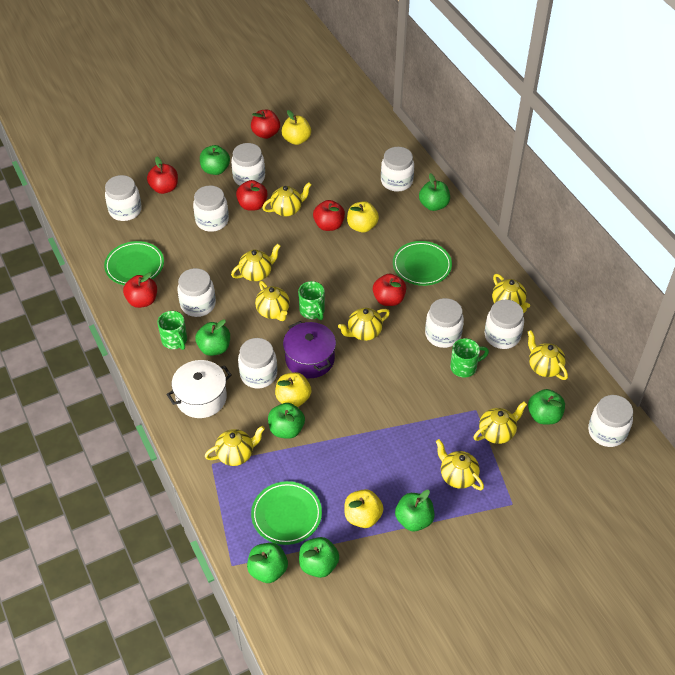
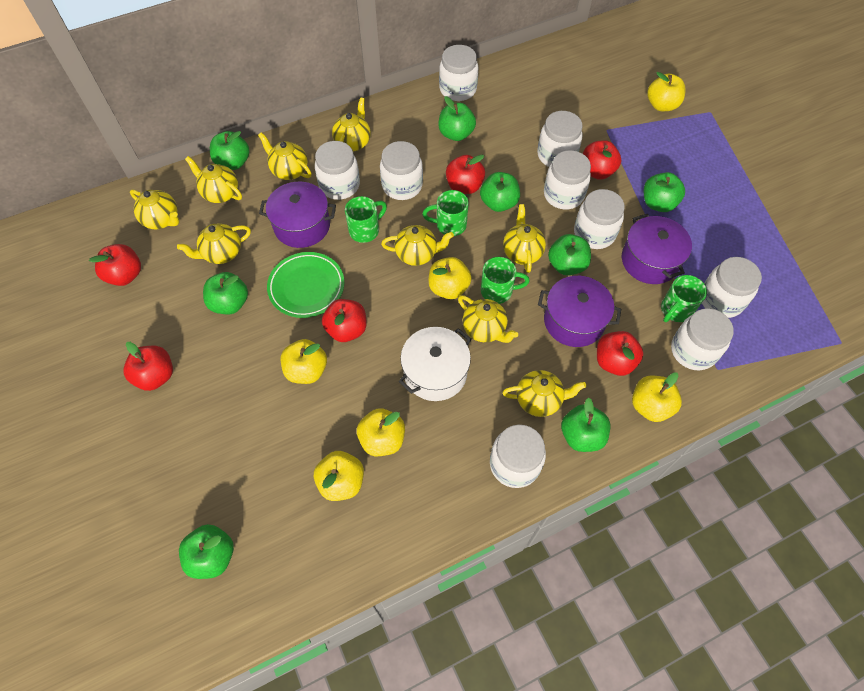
green mug: 3 -> 4
green plate: 3 -> 1
purple pot: 1 -> 3
yellow apple: 4 -> 6

